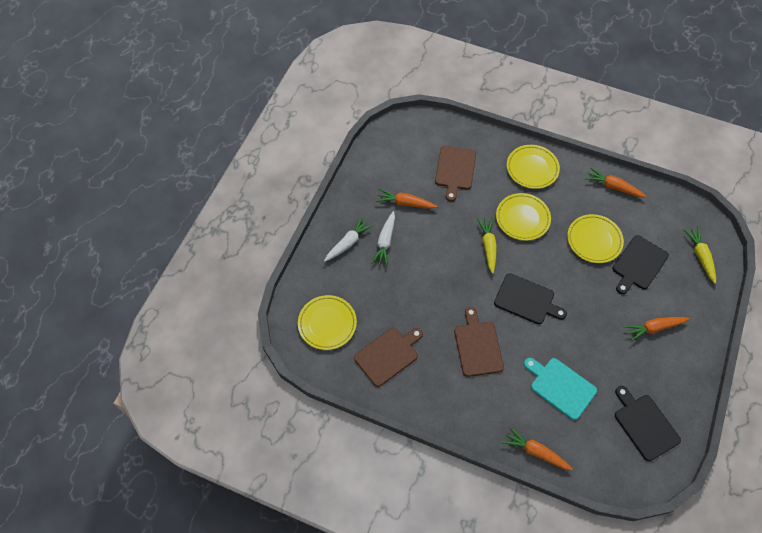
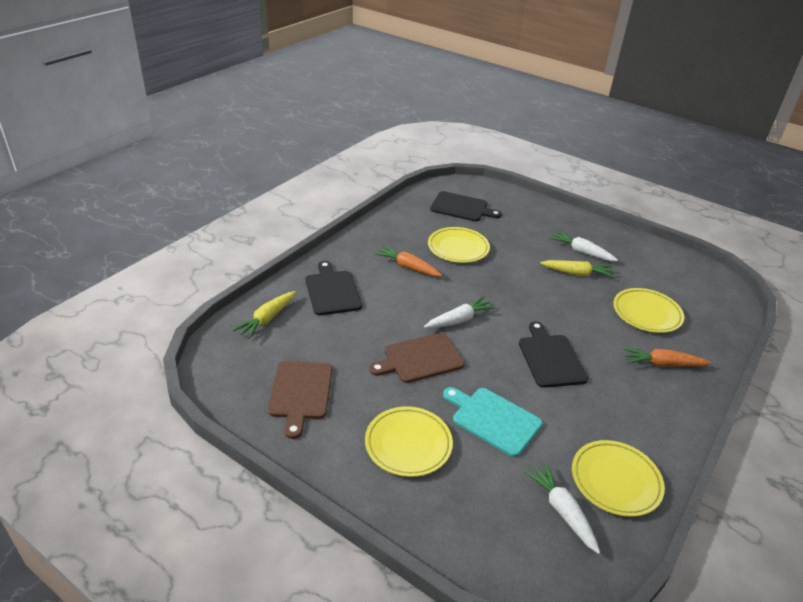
brown cutting board: 3 -> 2
orange carrot: 4 -> 2
white carrot: 2 -> 3

